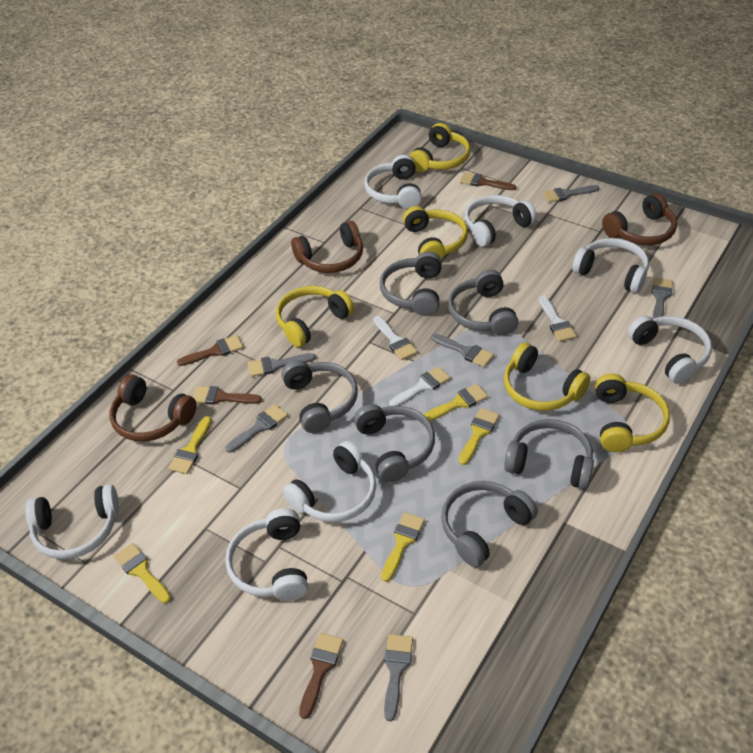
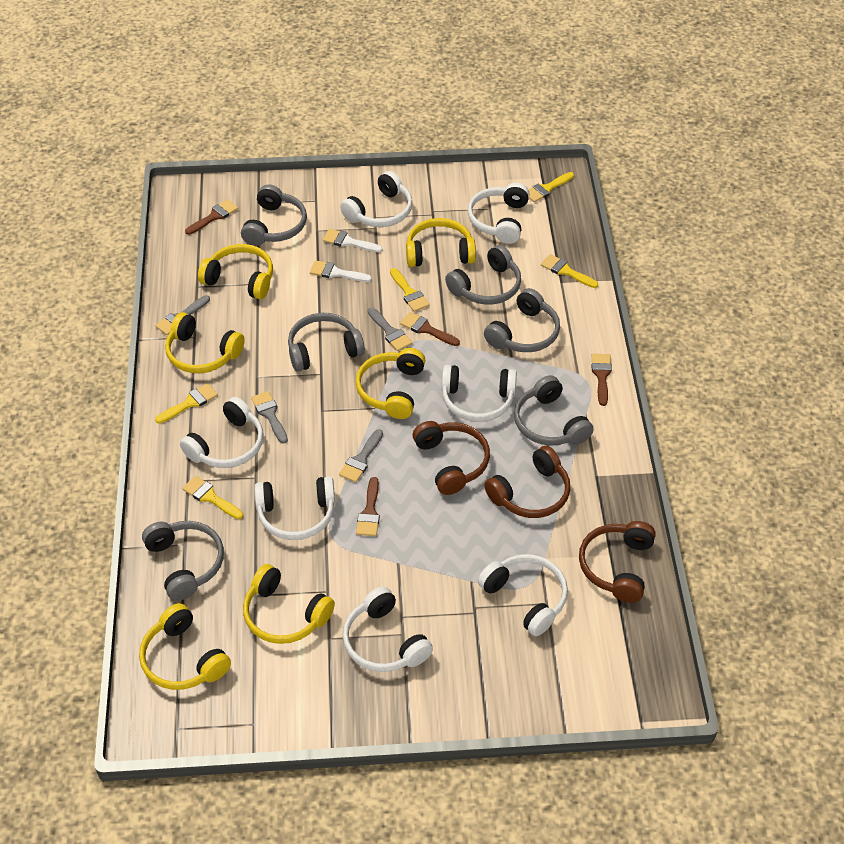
grey brush: 6 -> 4
white brush: 3 -> 2
yellow headphones: 5 -> 6

